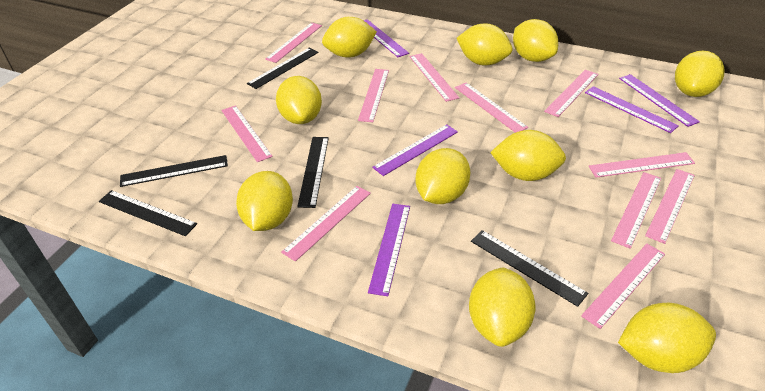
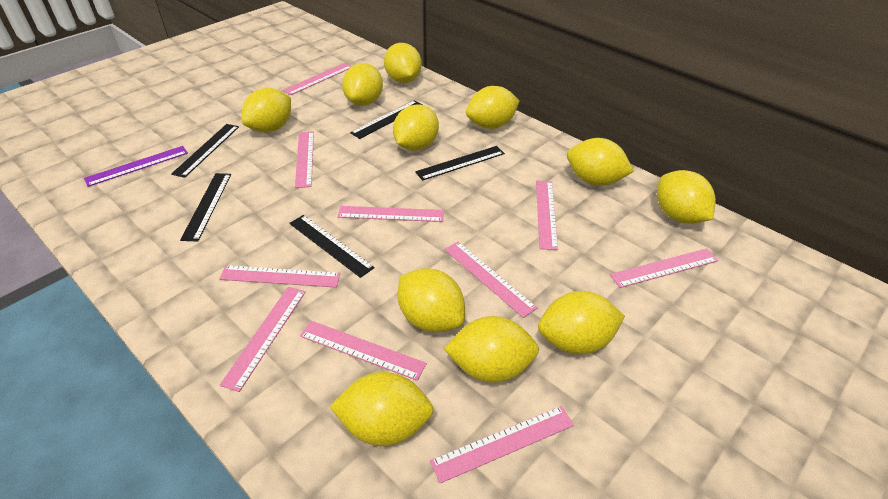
pink ruler: 11 -> 10
purple ruler: 5 -> 1
yellow lemon: 10 -> 11

